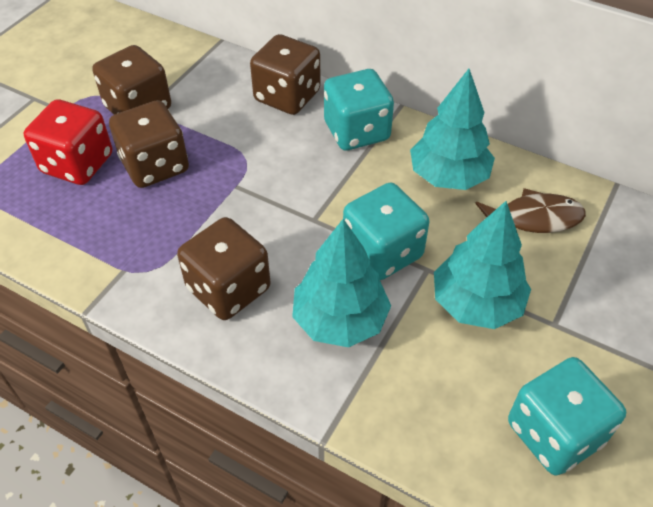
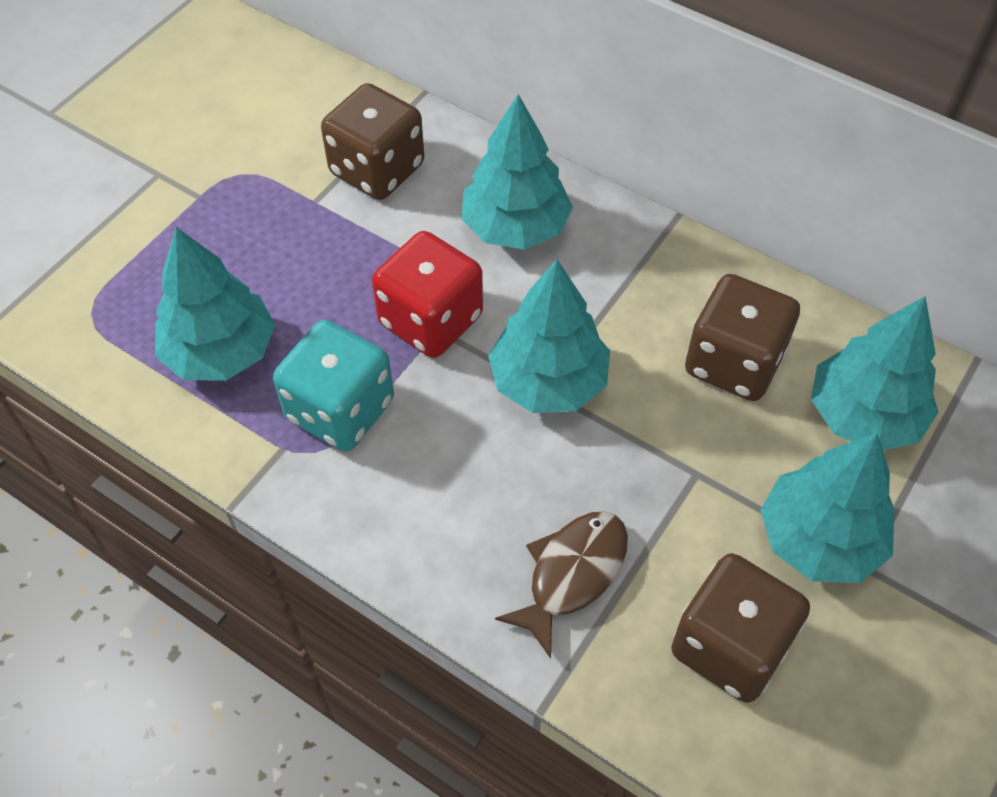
brown dice: 4 -> 3
turquoise dice: 3 -> 1
turquoise tree: 3 -> 5

